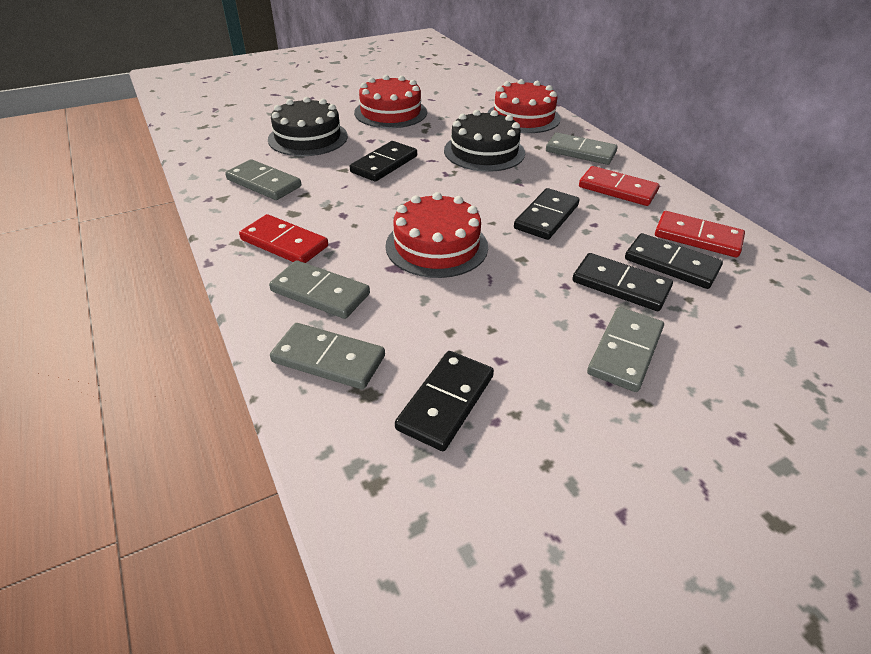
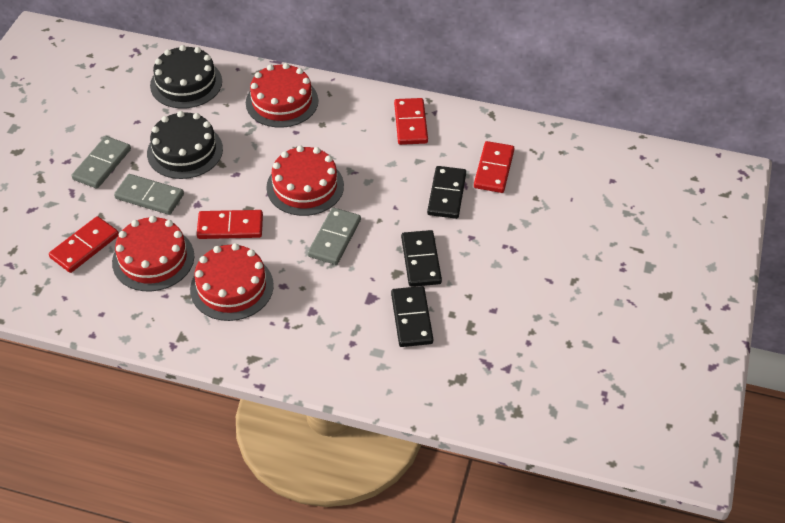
black domino: 5 -> 3
grey domino: 5 -> 3
red cake: 3 -> 4
red domino: 3 -> 4

